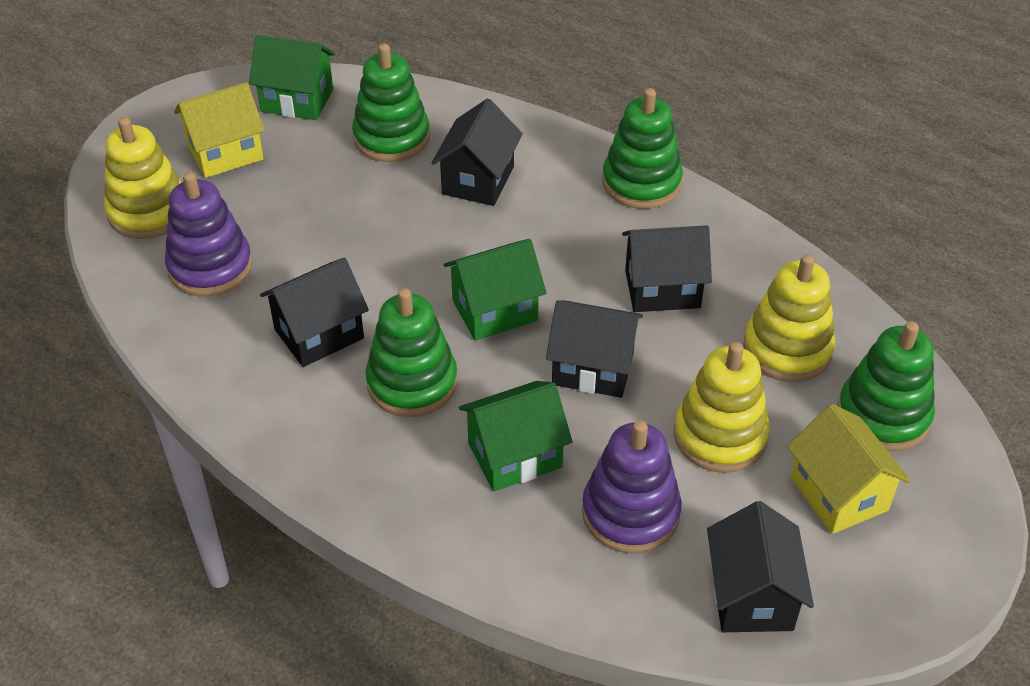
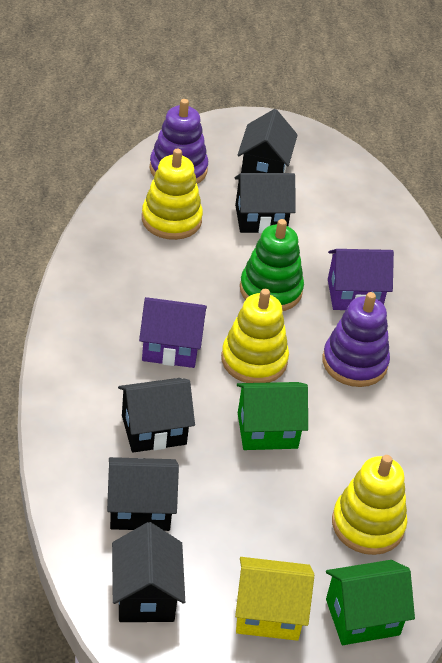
green house: 3 -> 2
green stacking toy: 4 -> 1
purple house: 0 -> 2
yellow house: 2 -> 1

